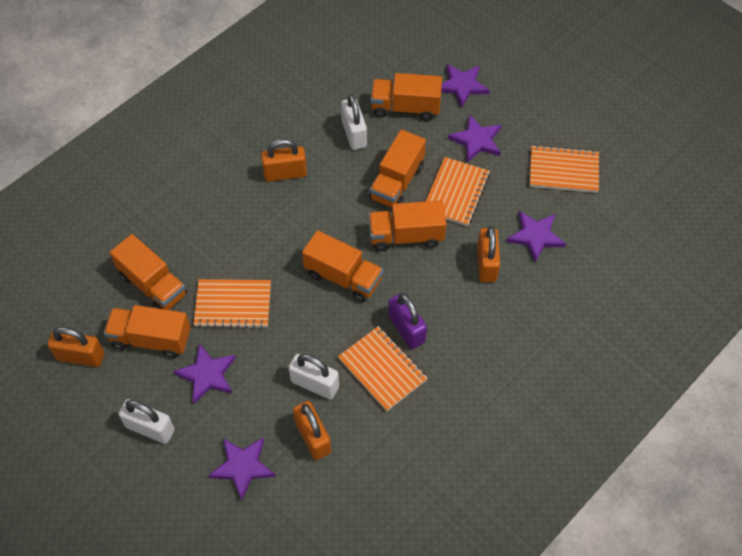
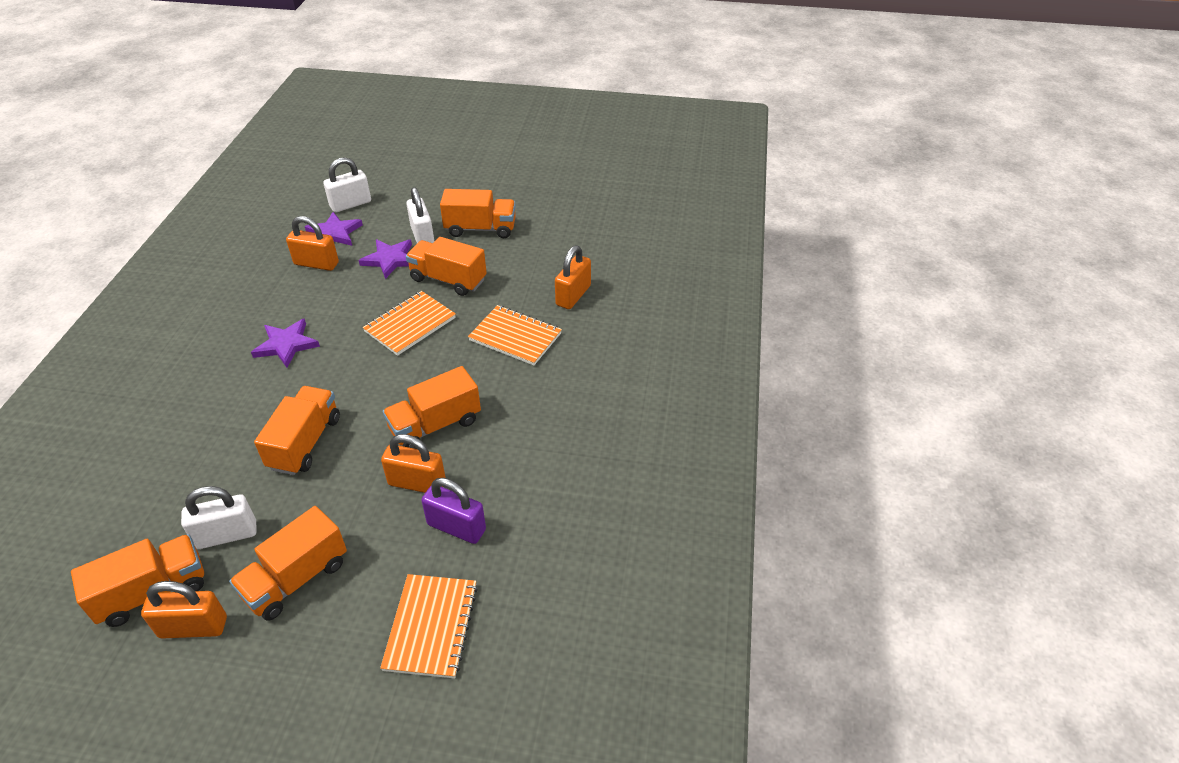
orange notebook: 4 -> 3
purple star: 5 -> 3

